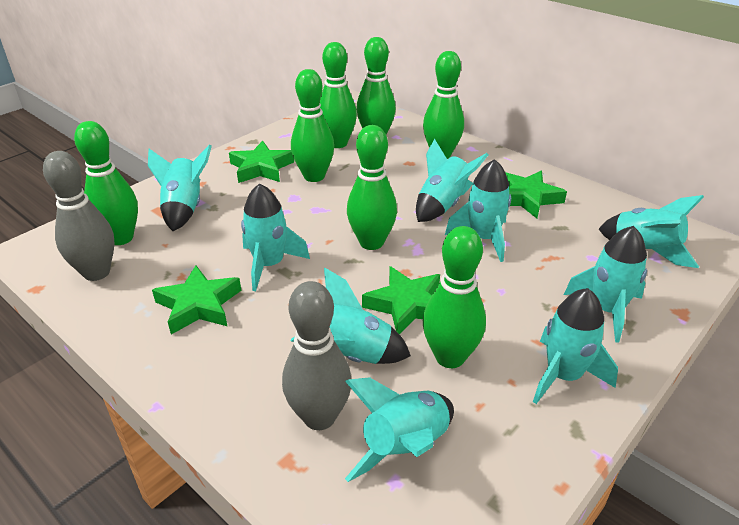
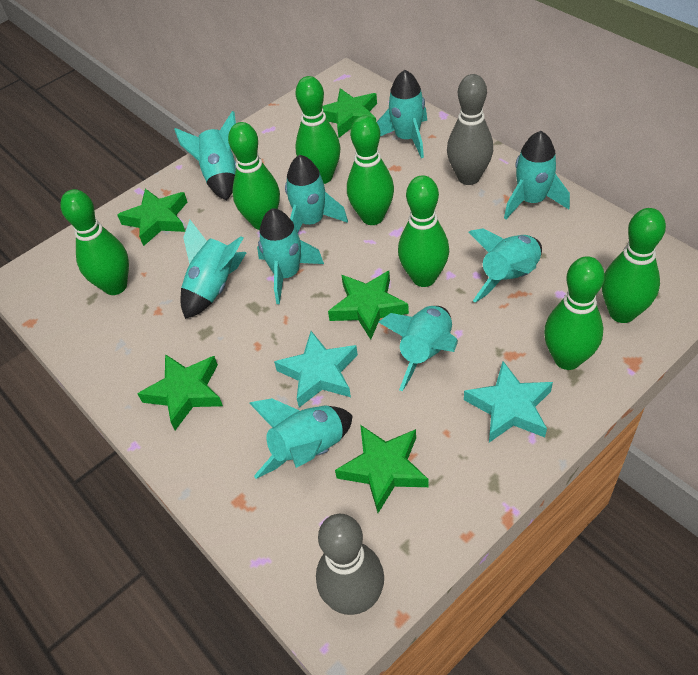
green star: 4 -> 5
turquoise star: 0 -> 2

